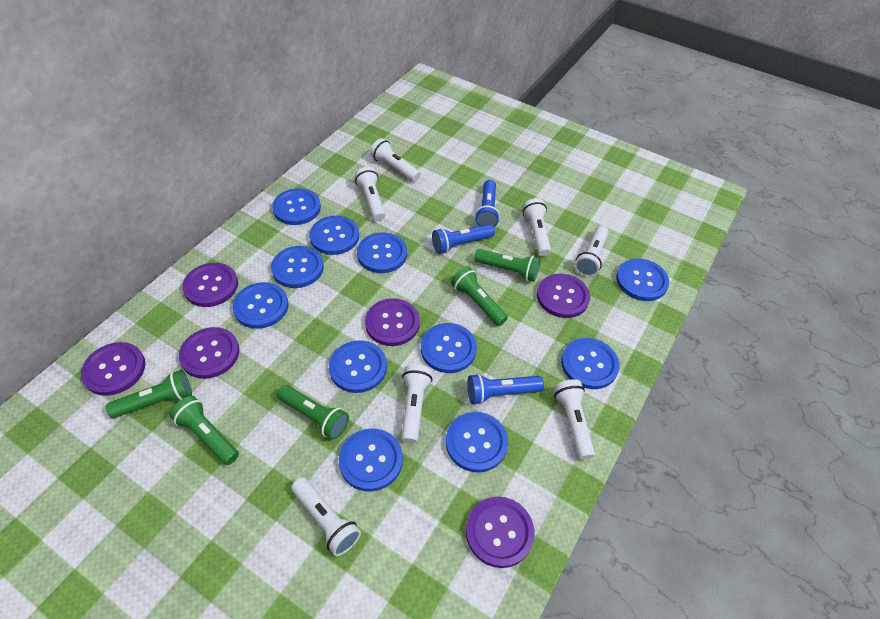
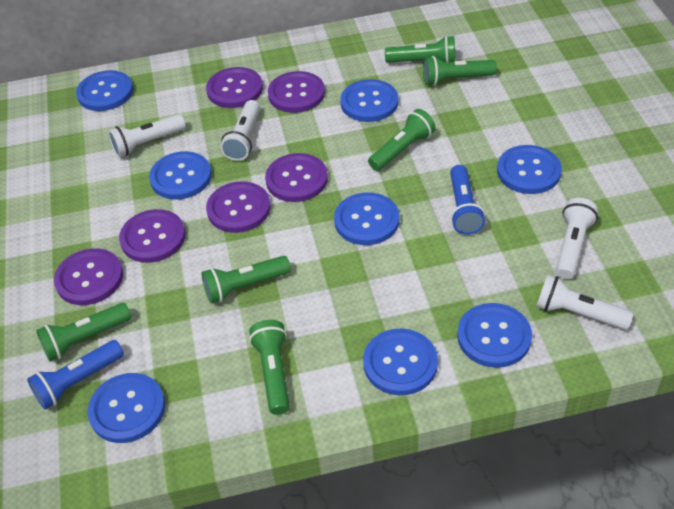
blue button: 11 -> 8
blue flashlight: 3 -> 2
green flashlight: 5 -> 6
white flashlight: 7 -> 4

